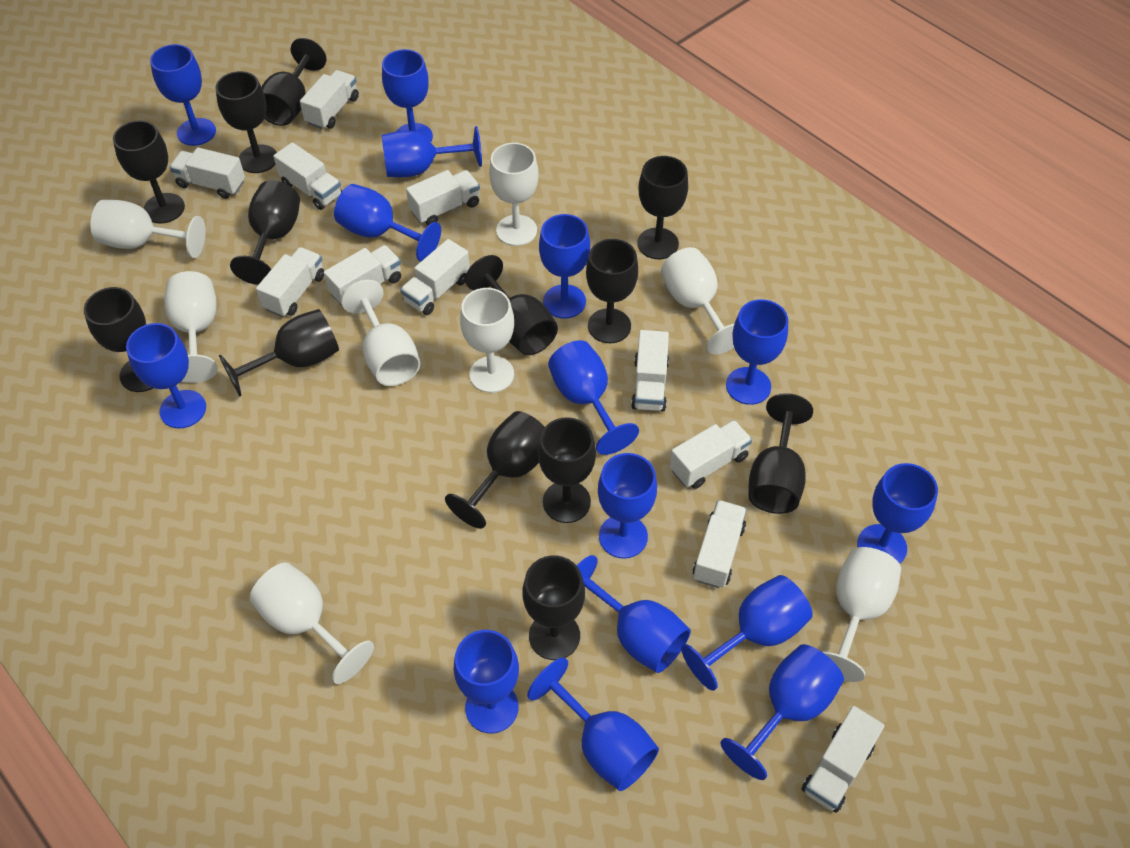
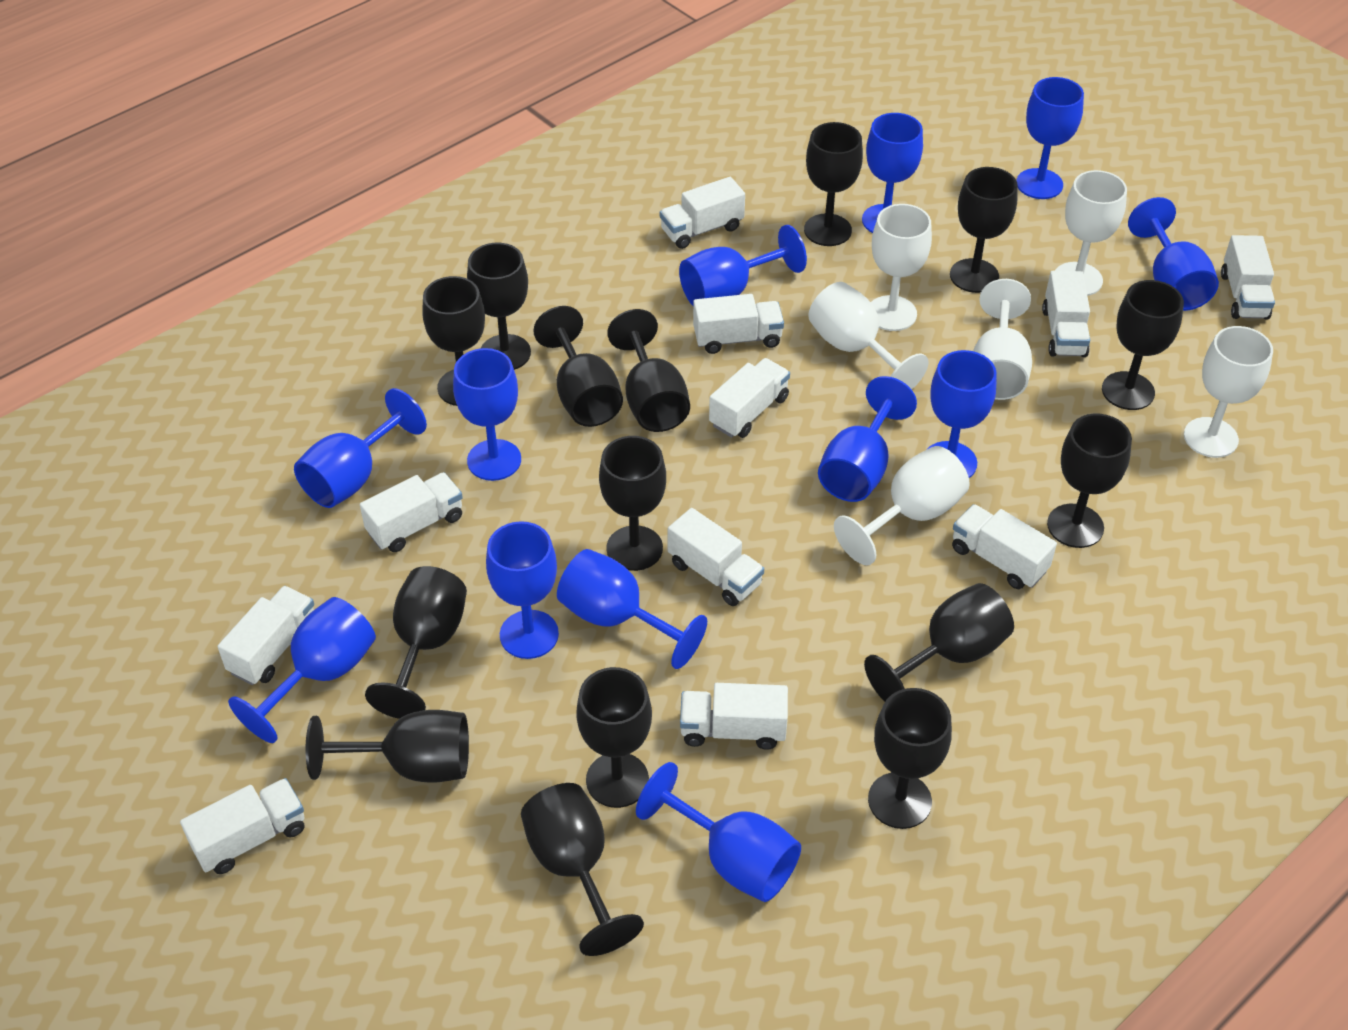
black goblet: 13 -> 15
blue goblet: 15 -> 12
white goblet: 8 -> 6

